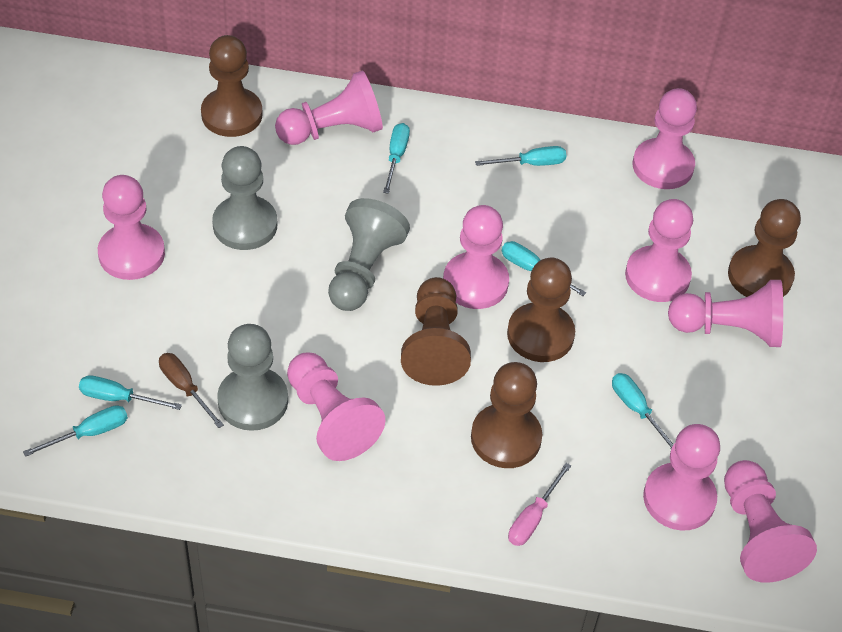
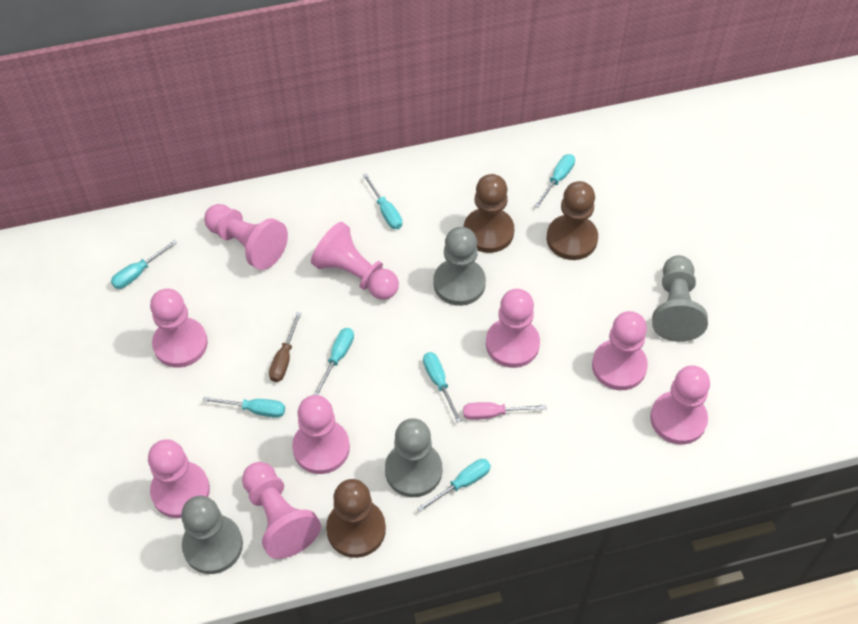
brown pawn: 5 -> 3
grey pawn: 3 -> 4
turquoise screwdriver: 6 -> 7

